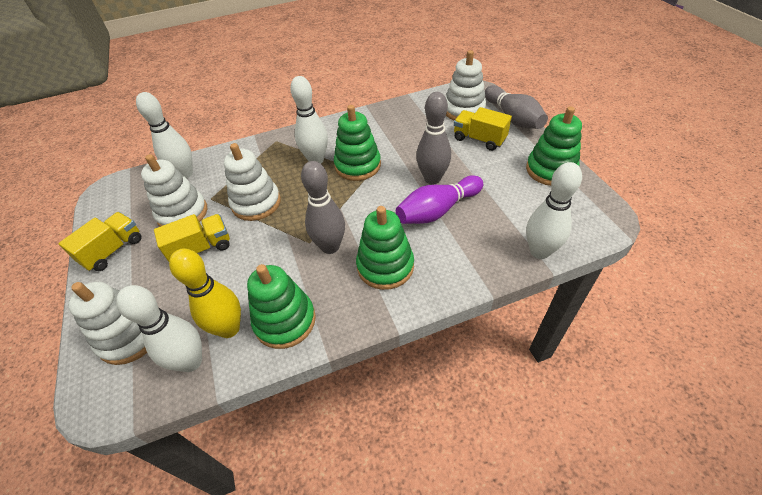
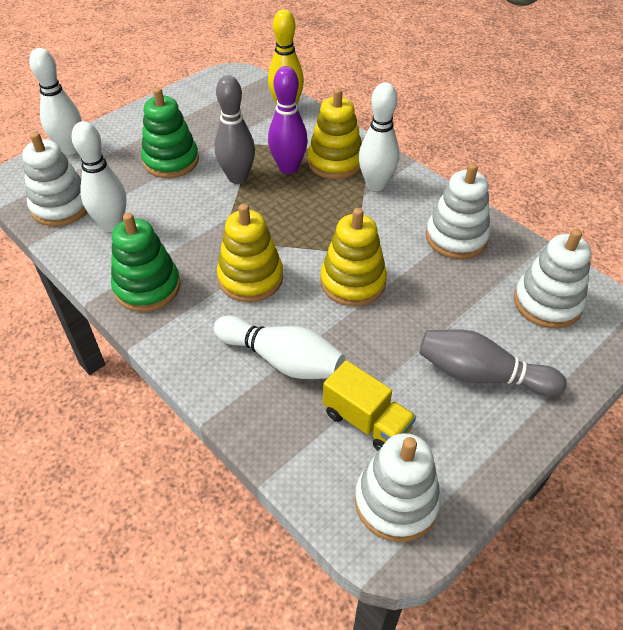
green stacking toy: 4 -> 2
grey bowling pin: 3 -> 2
yellow stacking toy: 0 -> 3
yellow truck: 3 -> 1

